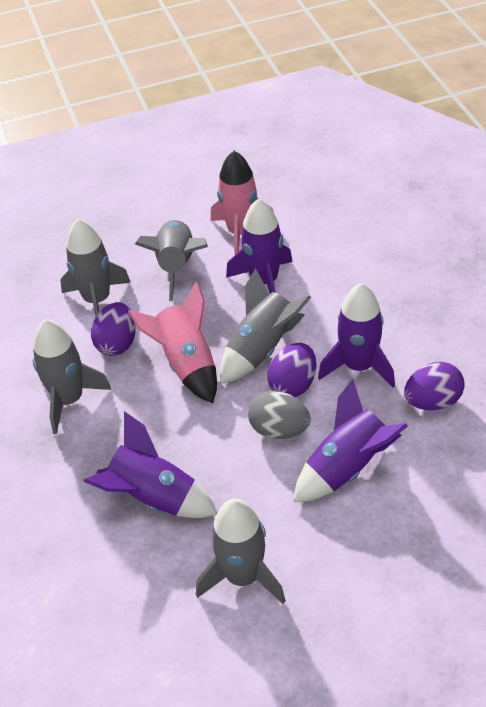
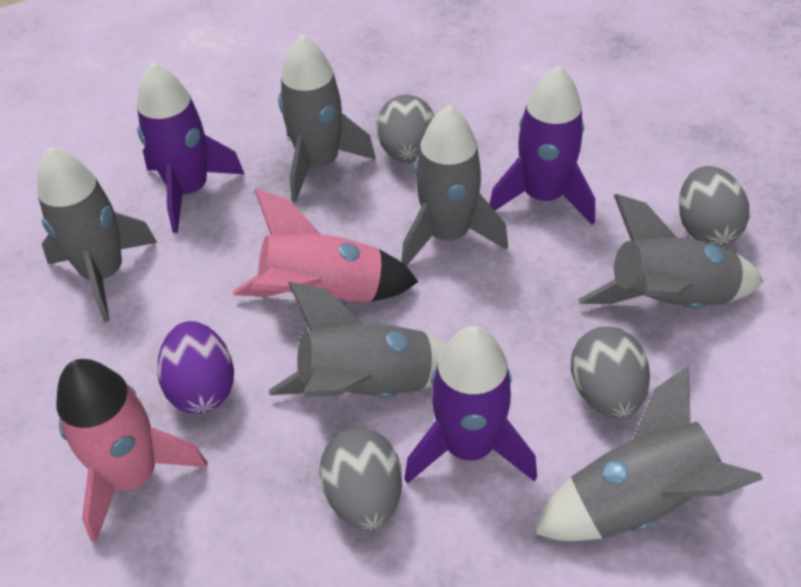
grey egg: 1 -> 4
grey rocket: 5 -> 6
purple egg: 3 -> 1
purple rocket: 4 -> 3

